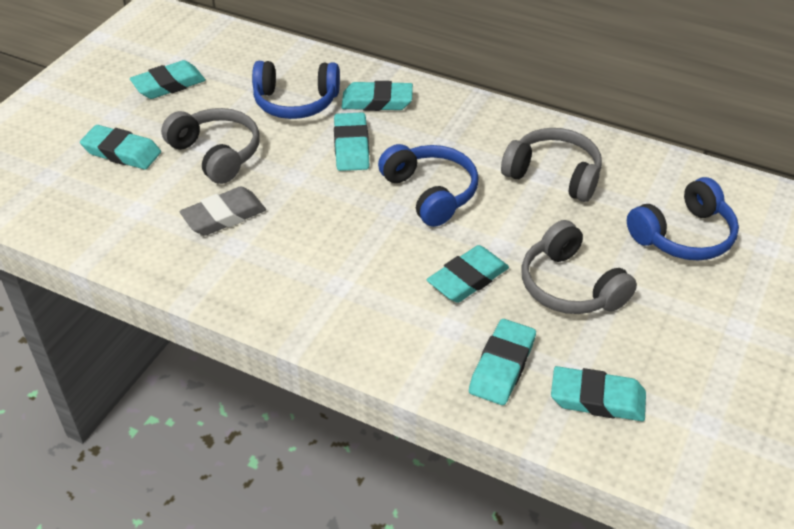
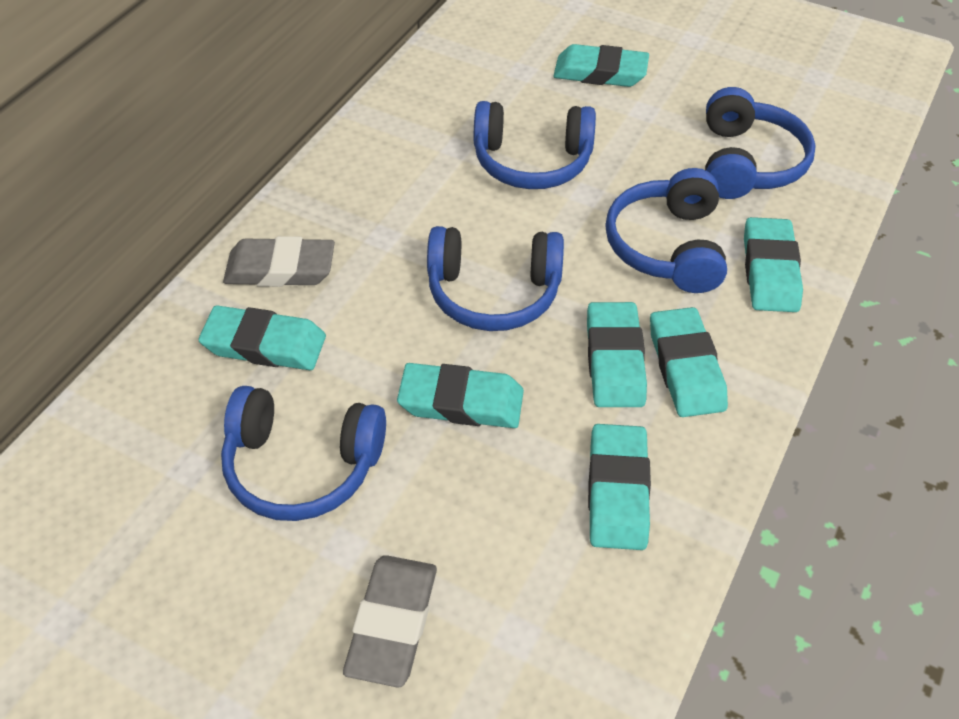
blue headphones: 3 -> 5
grey eraser: 1 -> 2
grey headphones: 3 -> 0

